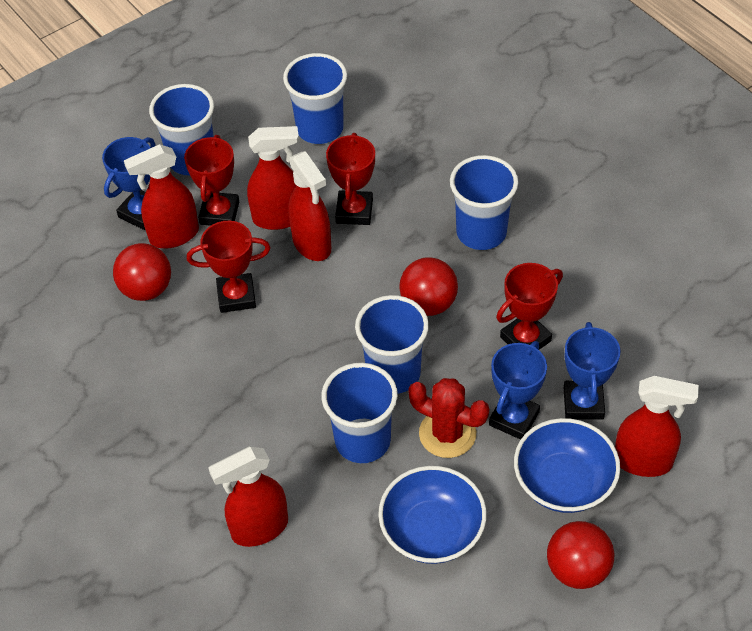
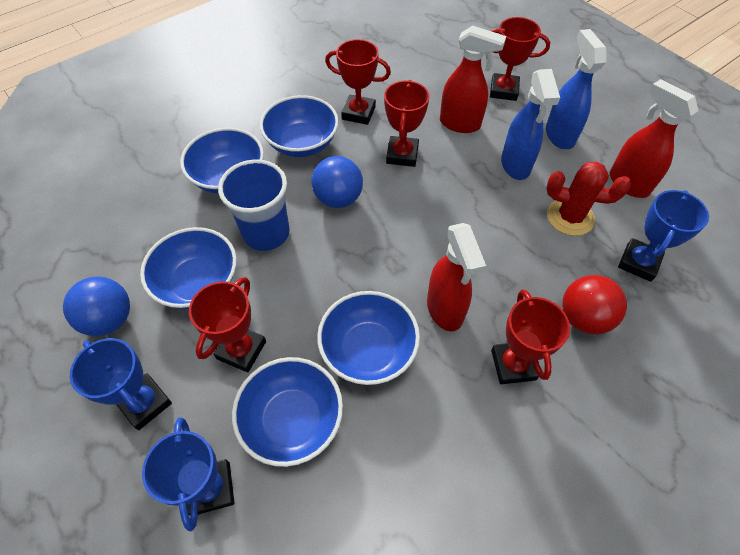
blue ball: 0 -> 2
blue bowl: 2 -> 5
blue cup: 5 -> 1
blue spray bottle: 0 -> 2
red ball: 3 -> 1
red spray bottle: 5 -> 3
red trophy: 4 -> 5

